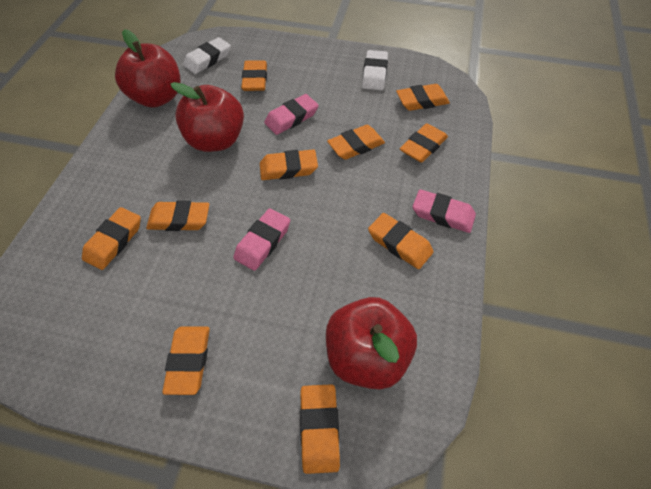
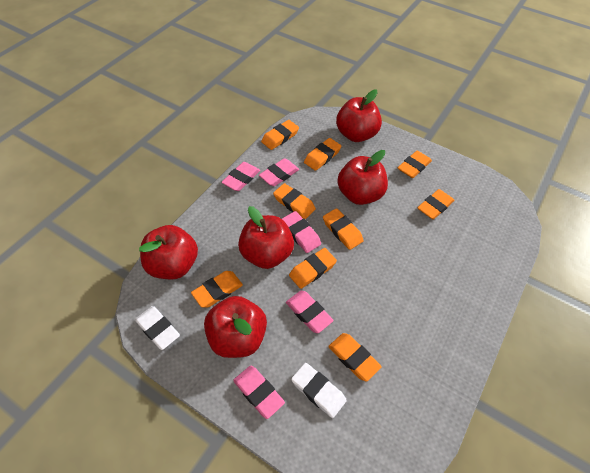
orange eraser: 10 -> 9
pink eraser: 3 -> 5
red apple: 3 -> 5

